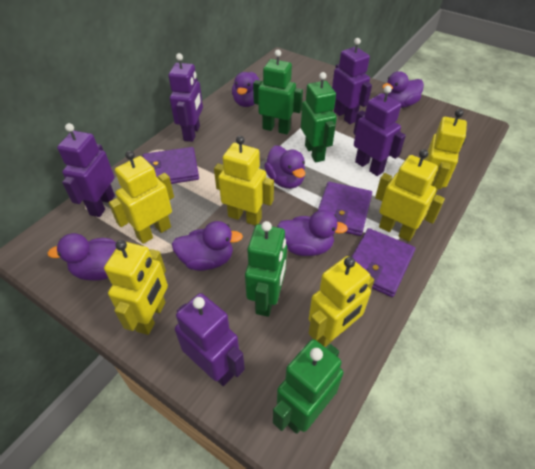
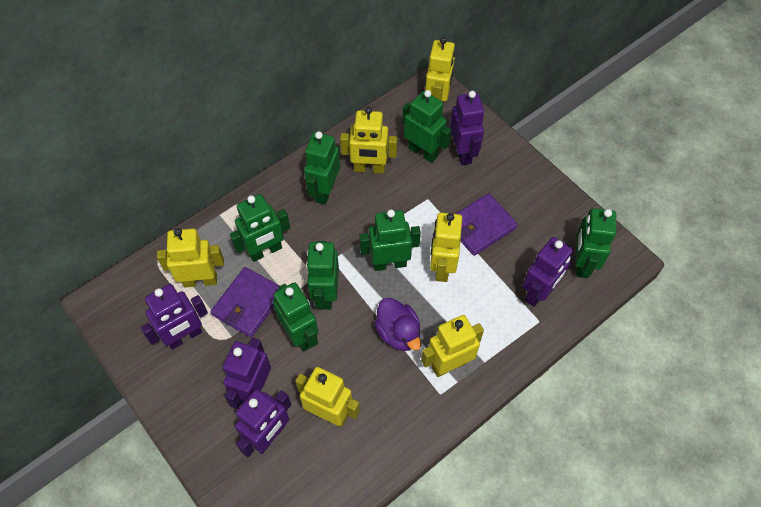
green robot: 4 -> 7
purple duck: 6 -> 1
purple wallet: 3 -> 2

